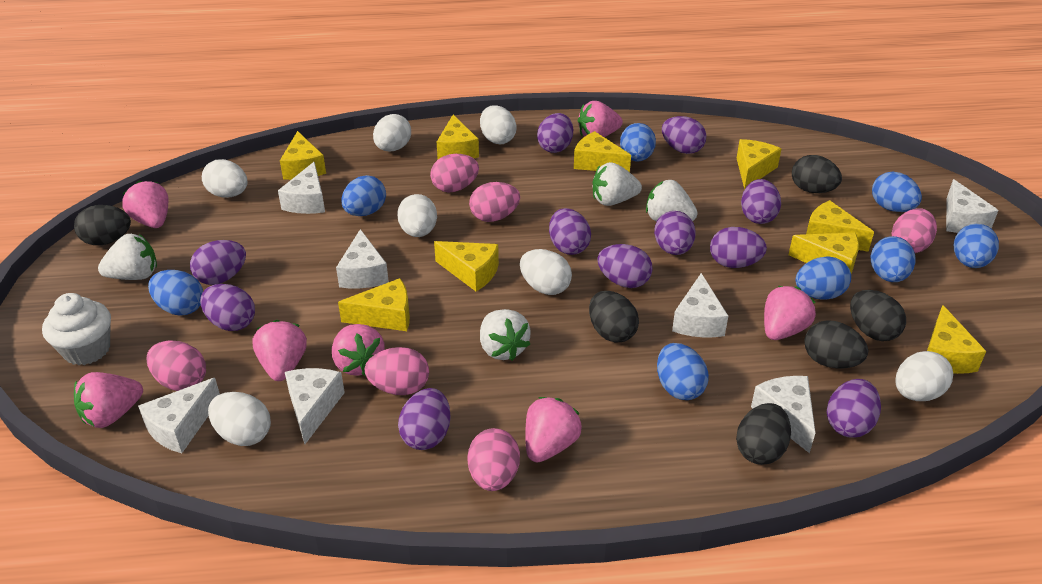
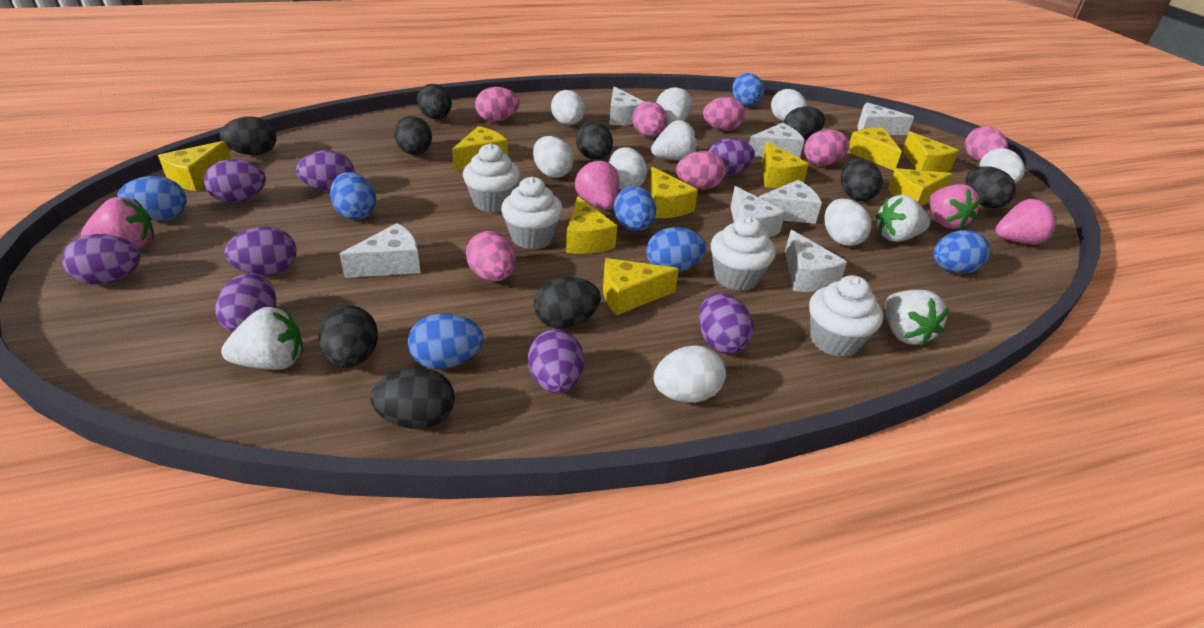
black egg: 6 -> 10
blue egg: 8 -> 7
pink egg: 6 -> 7
pink strawberry: 7 -> 4
purple egg: 11 -> 8
white cupcake: 1 -> 4
white strawberry: 4 -> 5

